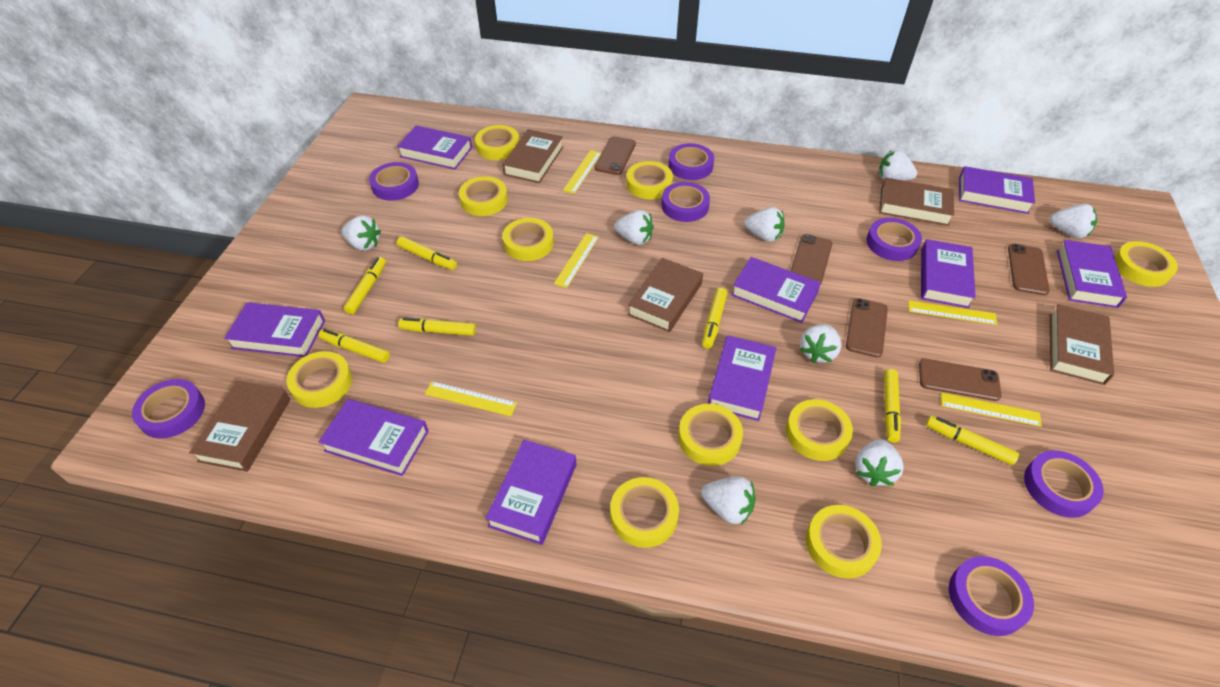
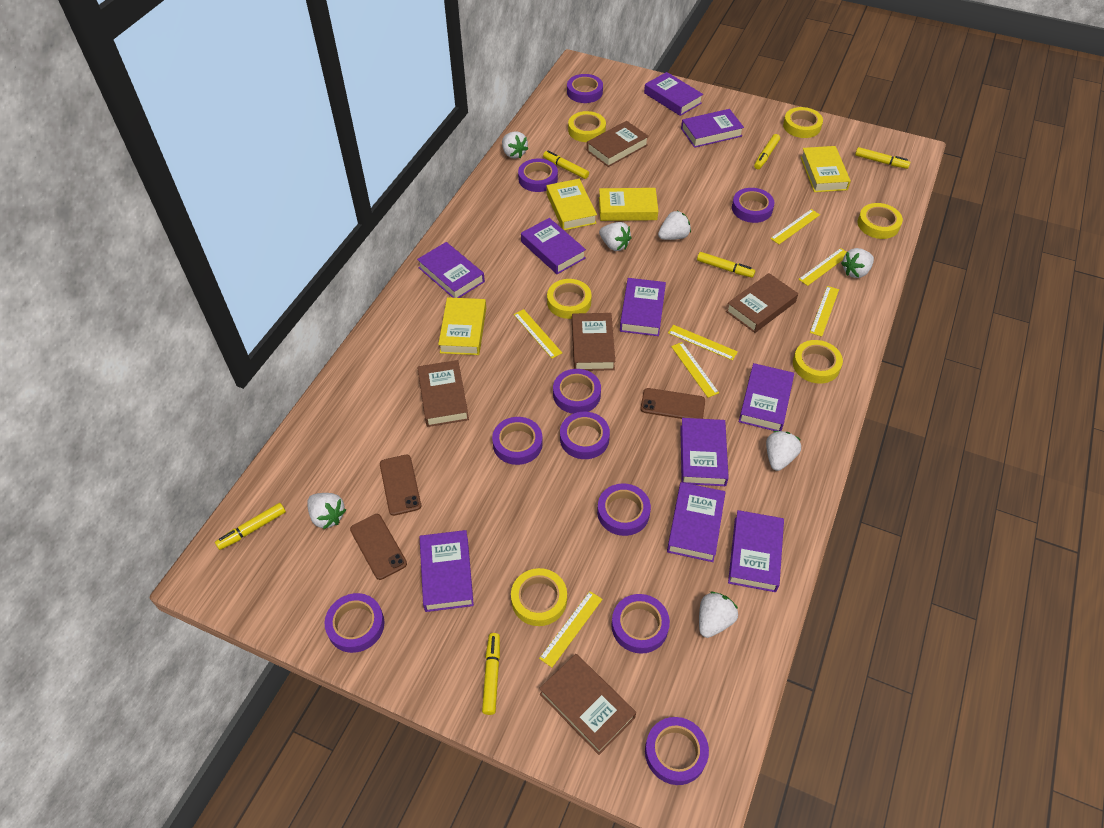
brown phone: 5 -> 3
purple book: 9 -> 10
purple tape: 7 -> 10
white strawberry: 8 -> 7
yellow book: 0 -> 4
yellow marker: 7 -> 6
yellow ruler: 5 -> 7
yellow tape: 10 -> 6

